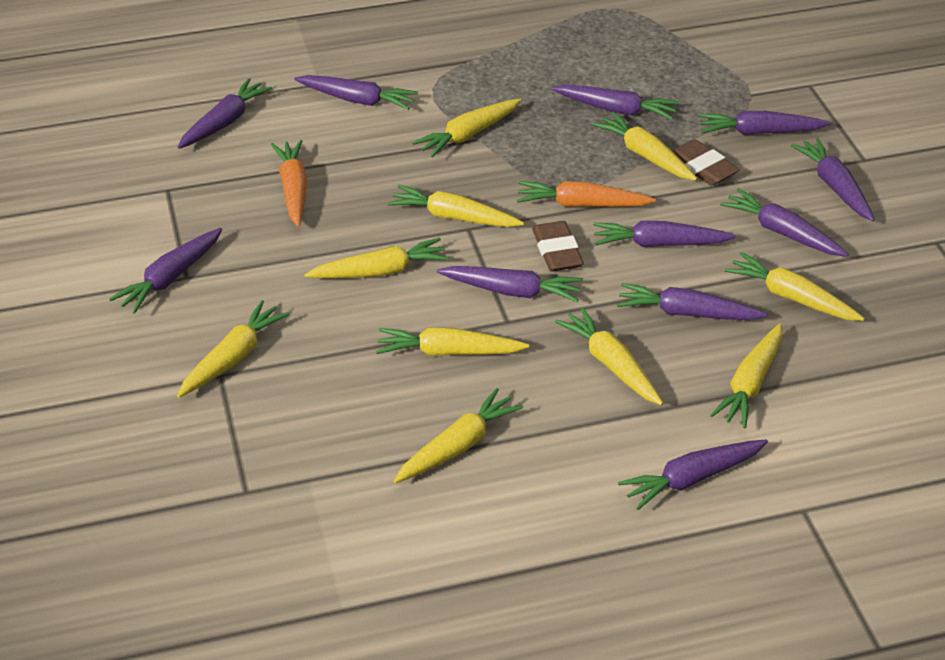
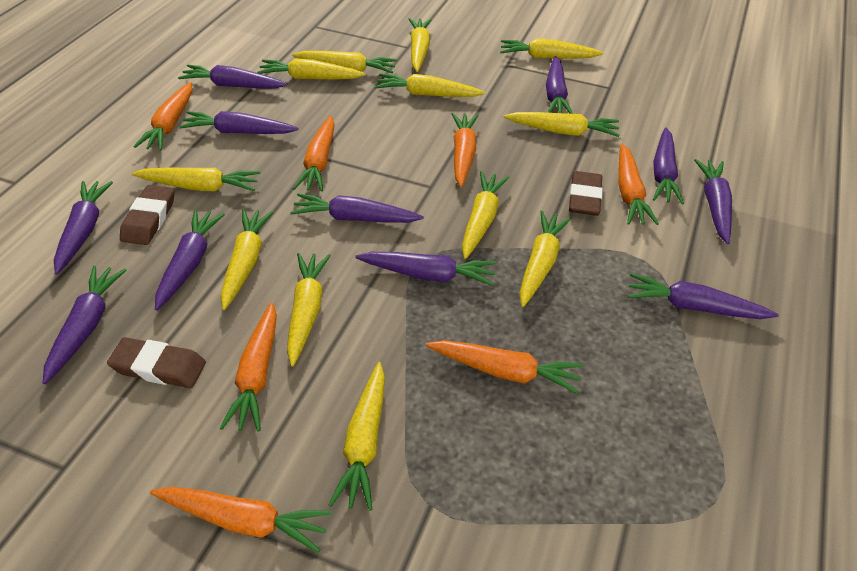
brown eraser: 2 -> 3
orange carrot: 2 -> 7
yellow carrot: 10 -> 12

